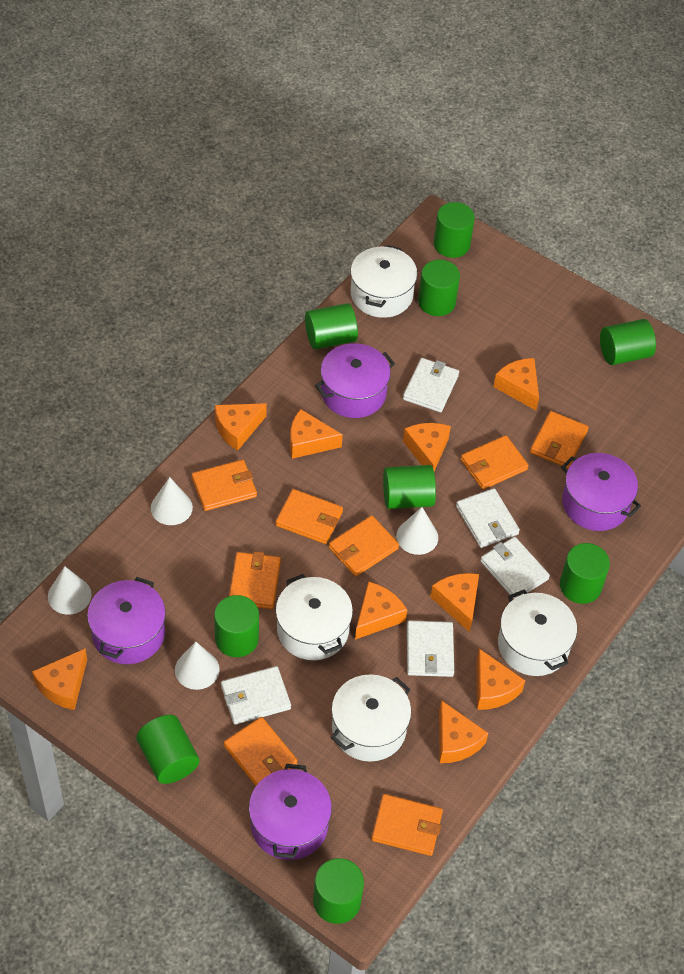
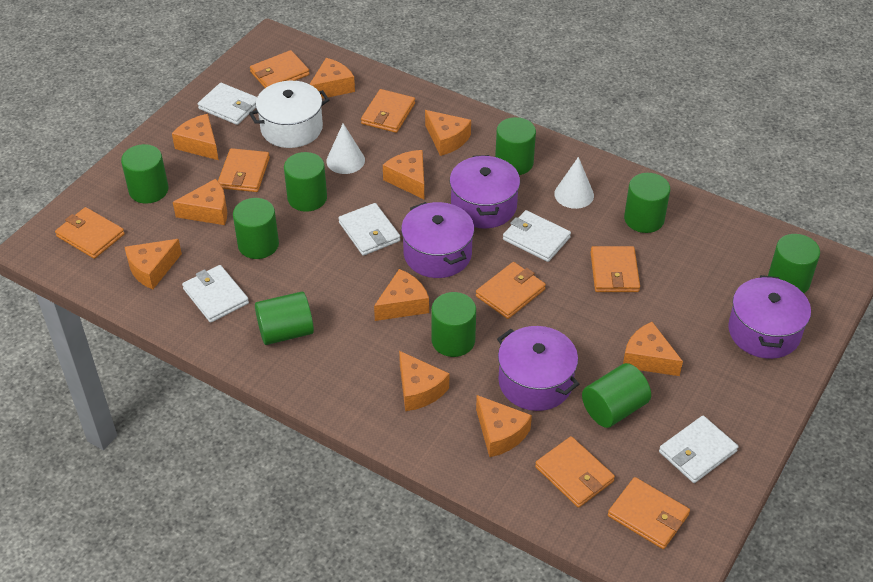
orange cheese: 9 -> 10
white cone: 4 -> 2
white pot: 4 -> 1

